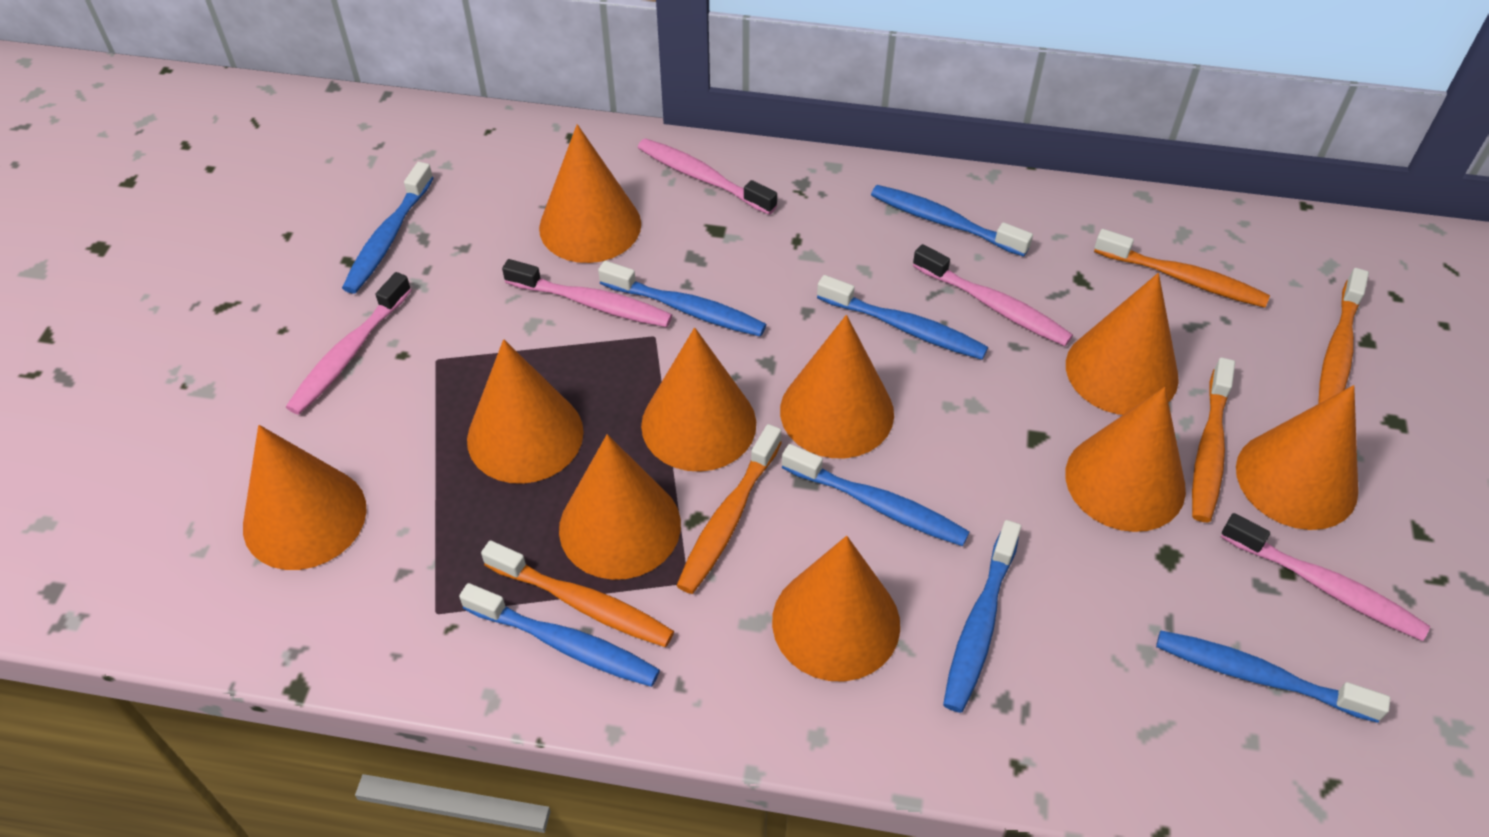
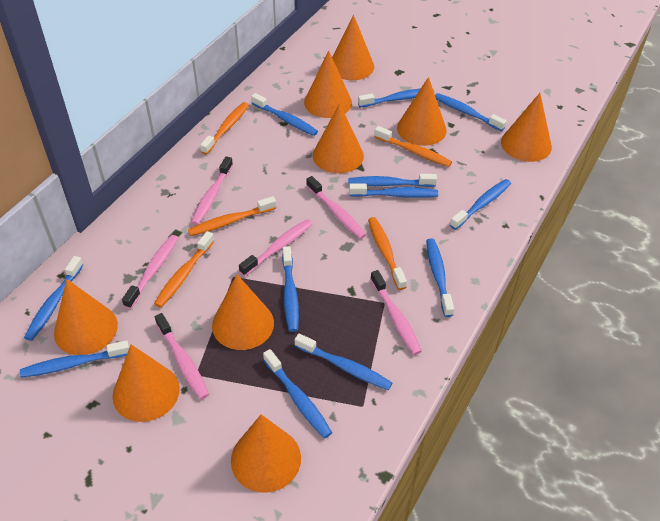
blue toothbrush: 8 -> 12
orange cone: 10 -> 9
pink toothbrush: 5 -> 6

